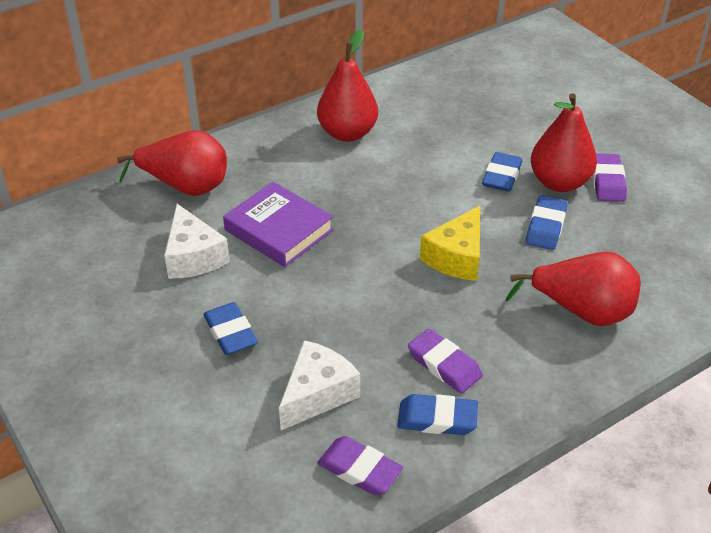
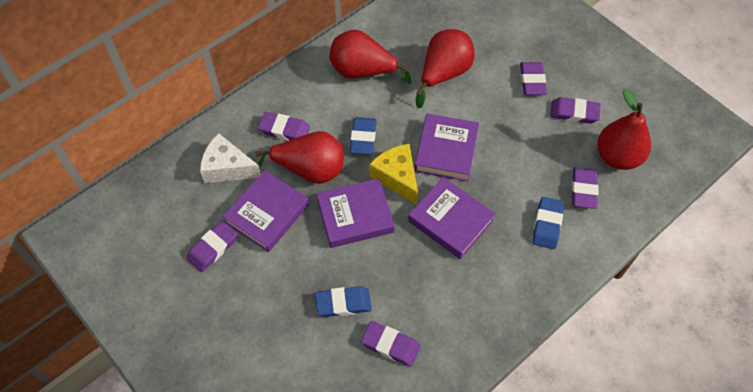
blue eraser: 4 -> 3
purple book: 1 -> 4
purple eraser: 3 -> 6
white cheese: 2 -> 1

